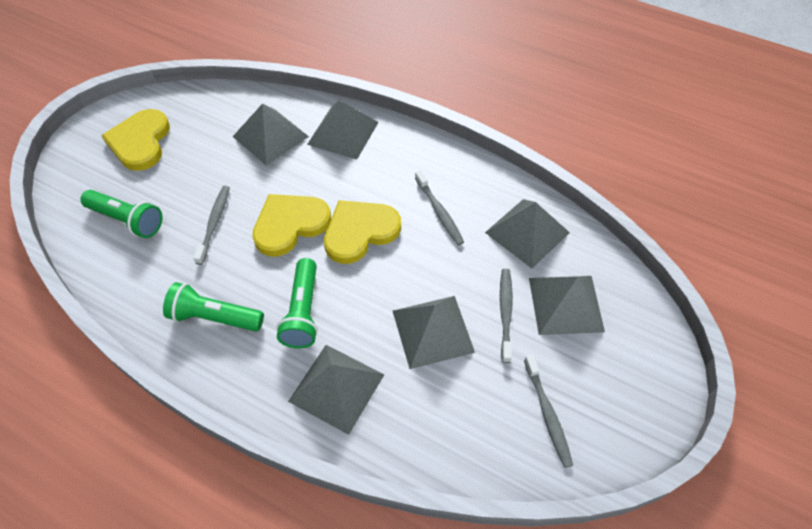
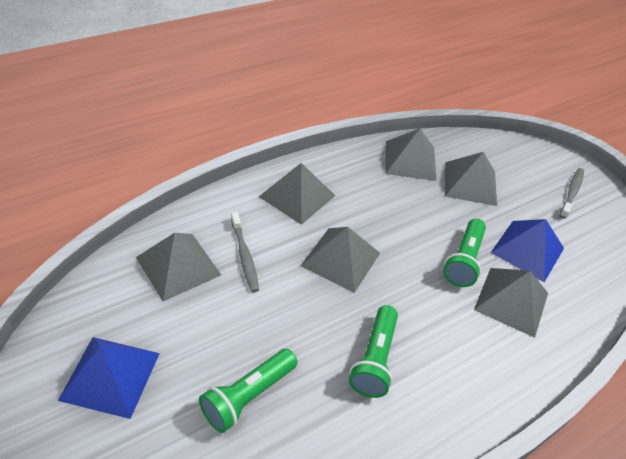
blue pyramid: 0 -> 2
grey toothbrush: 4 -> 2
yellow heart: 3 -> 0

